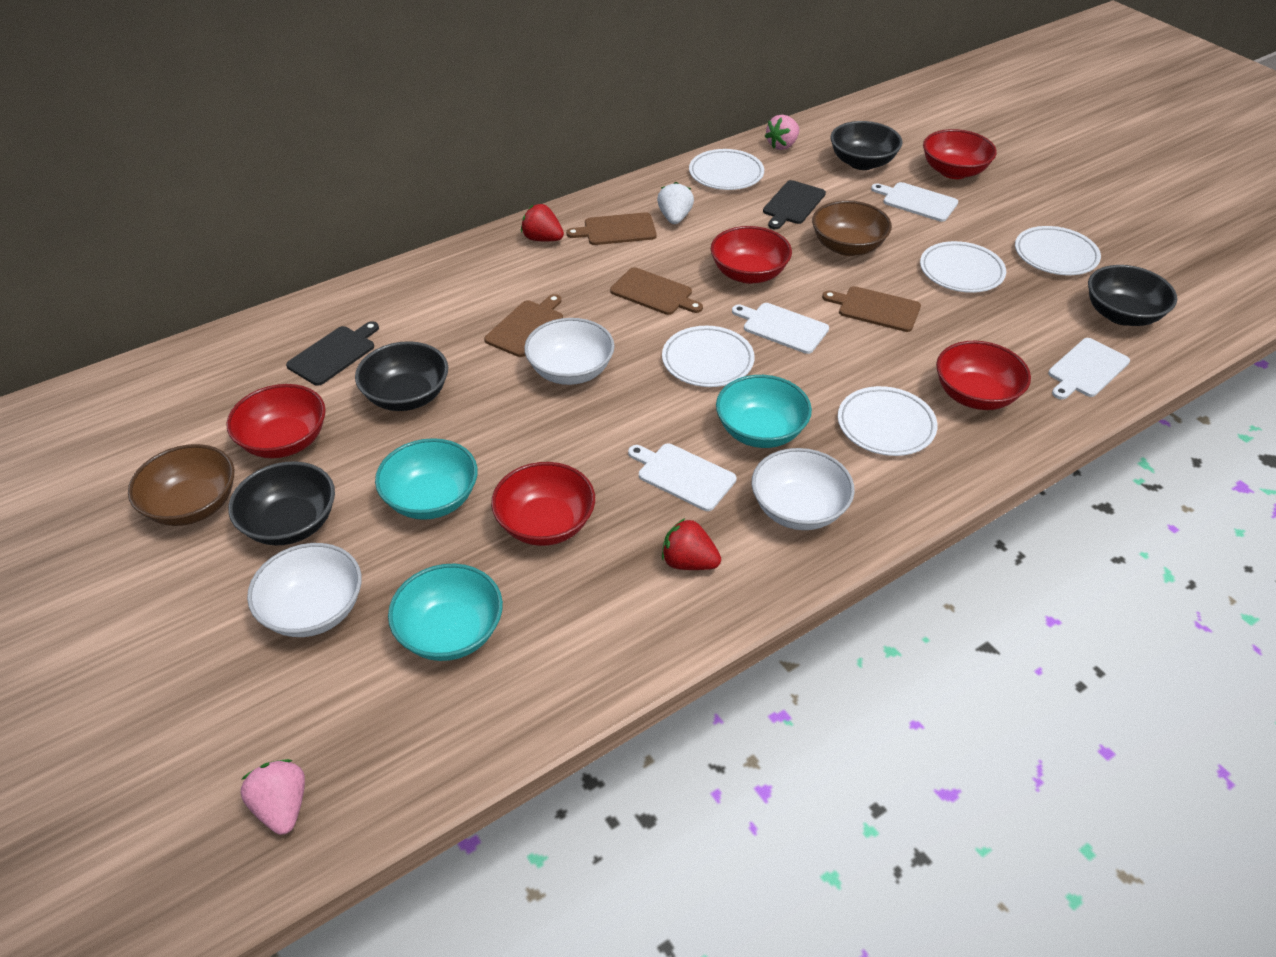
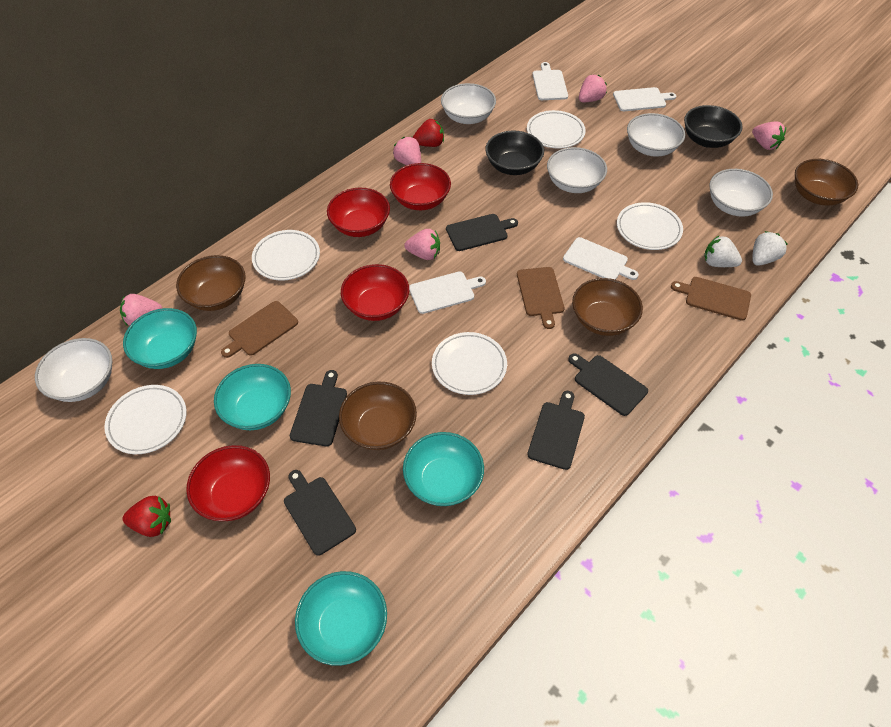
black bowl: 4 -> 2
black cutting board: 2 -> 5
brown bowl: 2 -> 4
brown cutting board: 4 -> 3
pink strawberry: 2 -> 5
red bowl: 5 -> 4
turquoise bowl: 3 -> 4
white bowl: 3 -> 5
white strawberry: 1 -> 2

